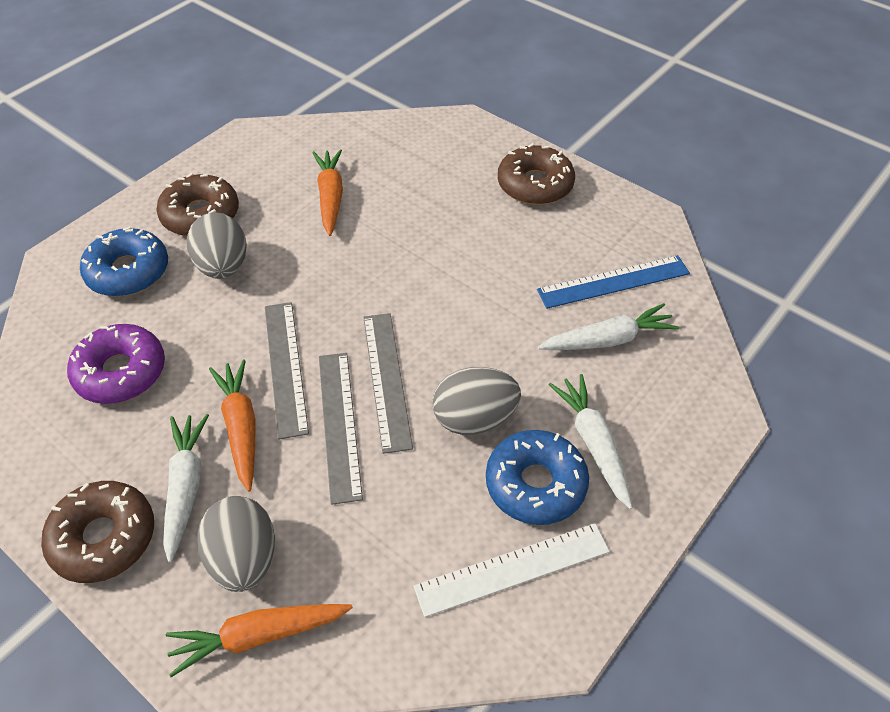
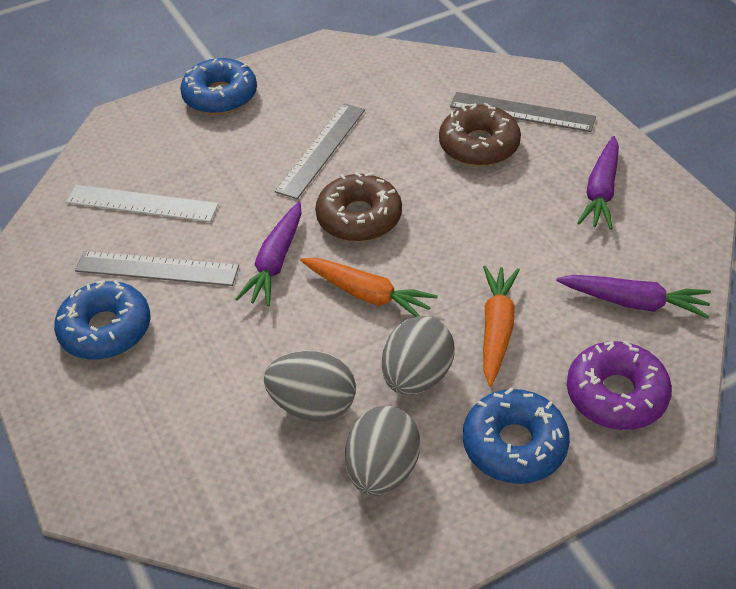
blue donut: 2 -> 3
blue ruler: 1 -> 0
brown donut: 3 -> 2
orange carrot: 3 -> 2
purple carrot: 0 -> 3
white carrot: 3 -> 0

